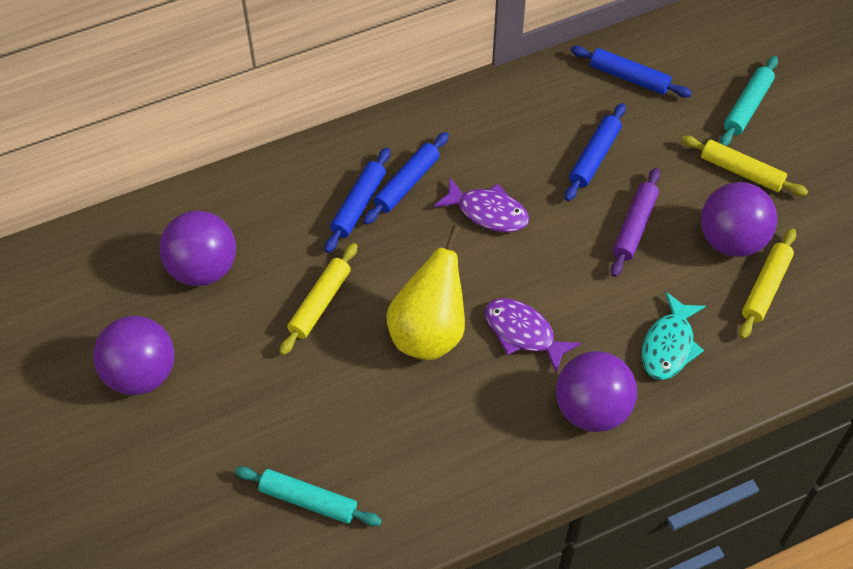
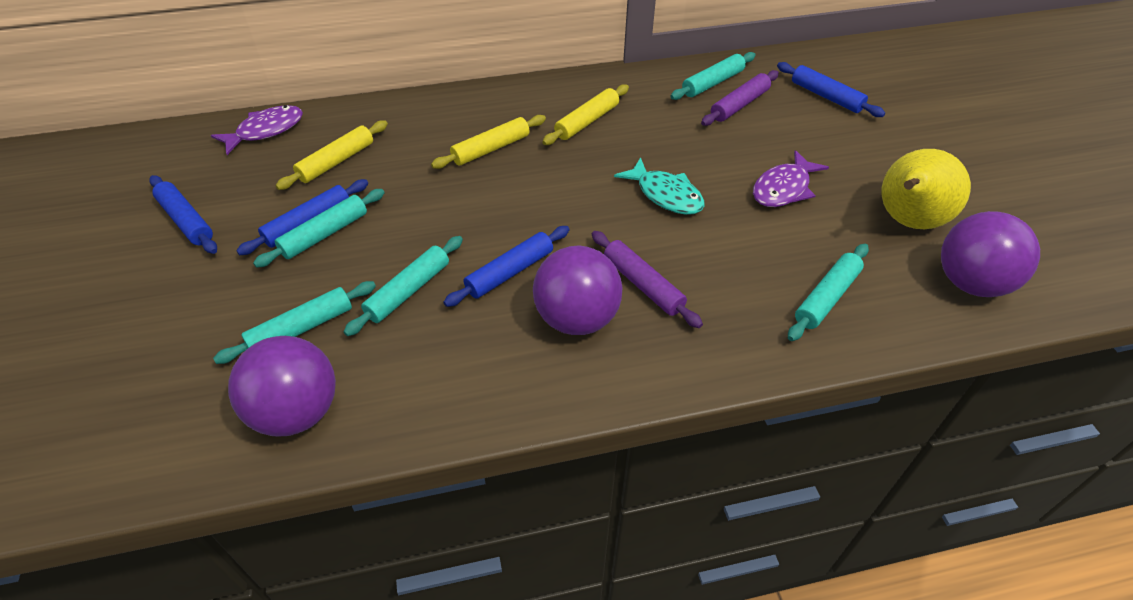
purple ball: 4 -> 3
purple rolling pin: 1 -> 2
turquoise rolling pin: 2 -> 5

